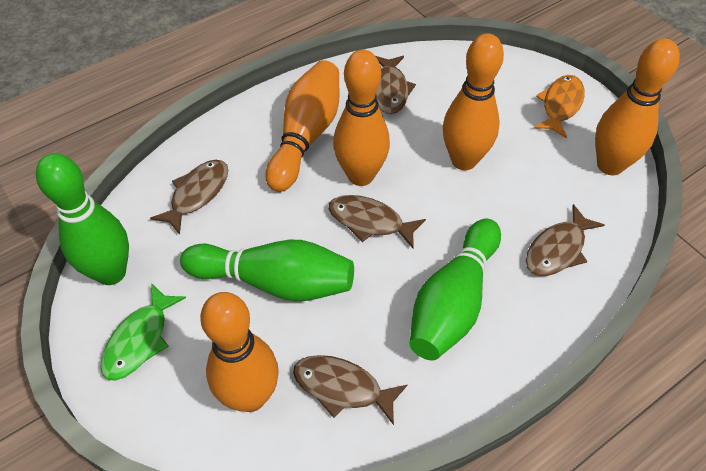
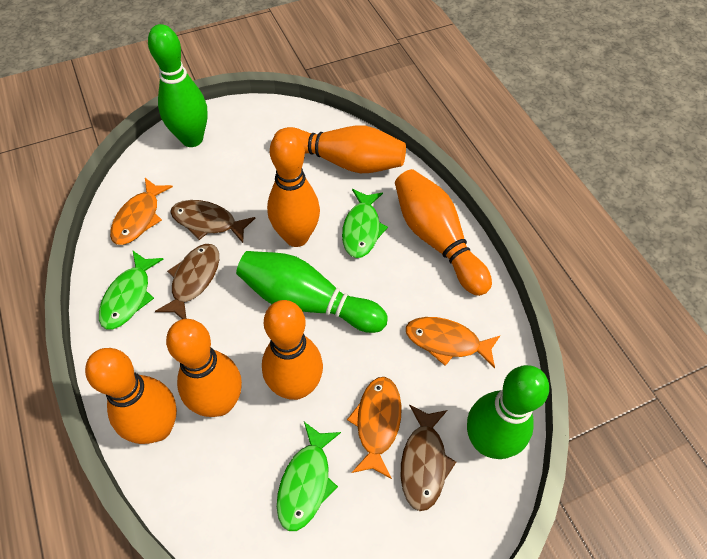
brown fish: 5 -> 3
green fish: 1 -> 3
orange bowling pin: 5 -> 6
orange fish: 1 -> 3

